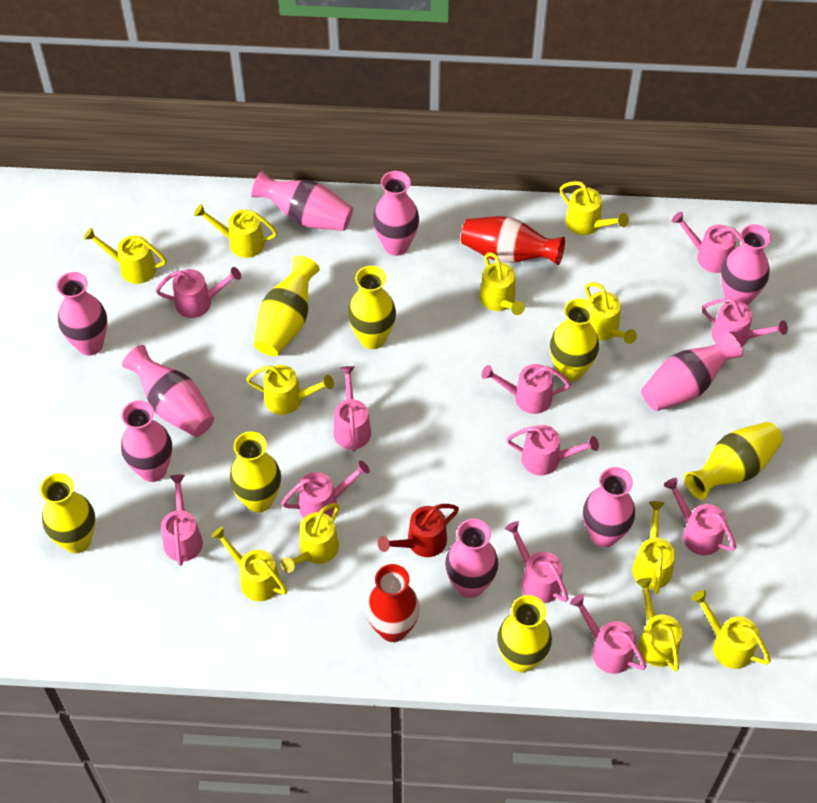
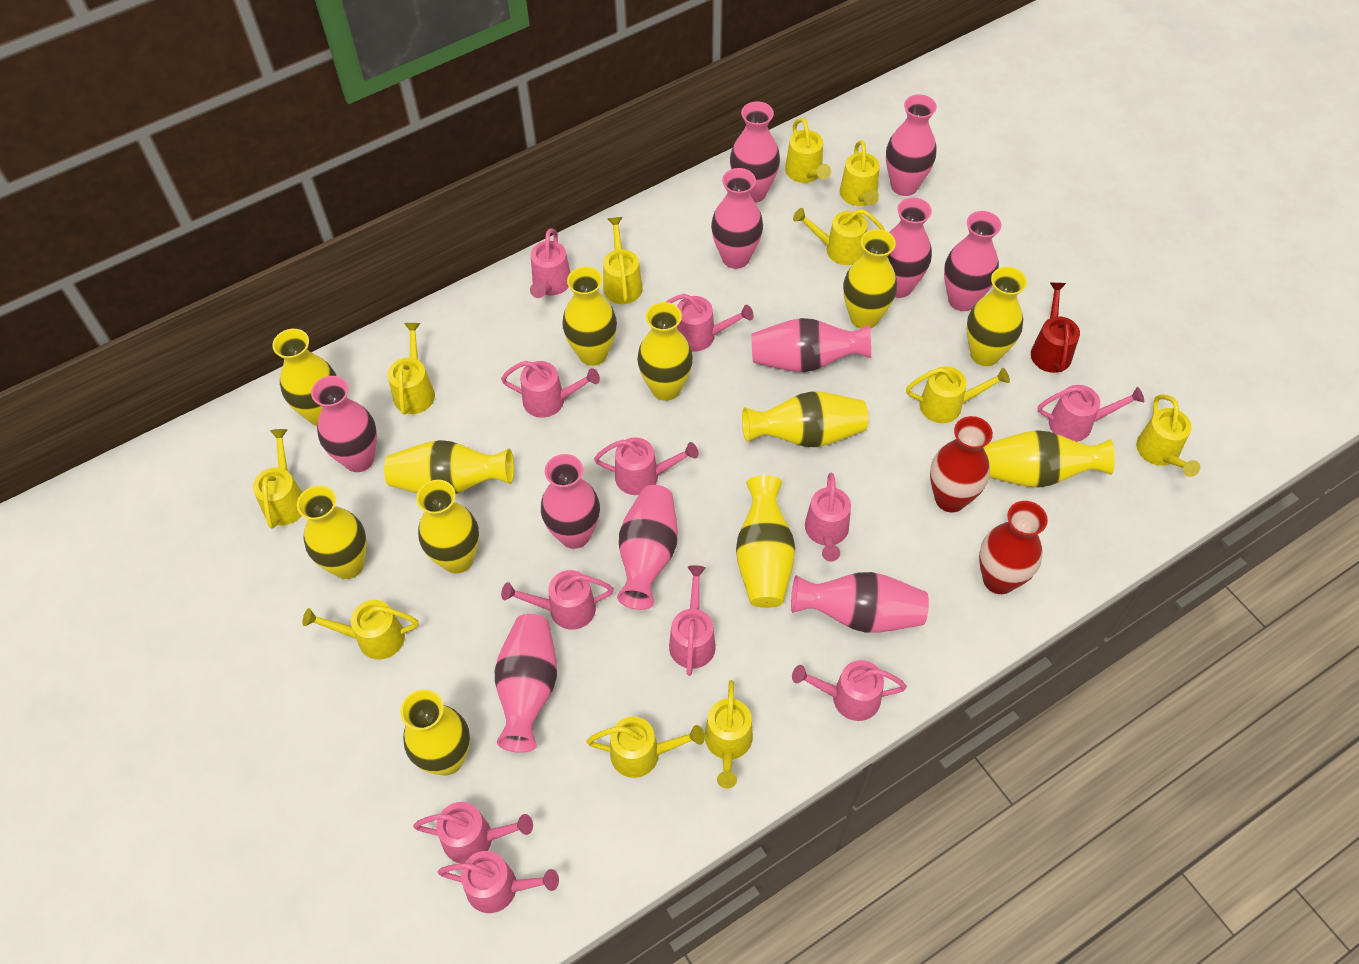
pink vase: 9 -> 11
yellow vase: 7 -> 12

